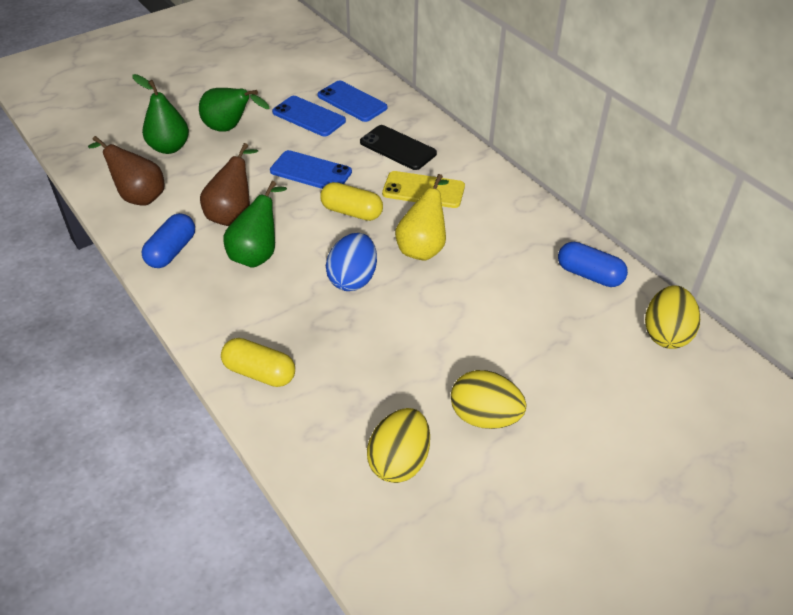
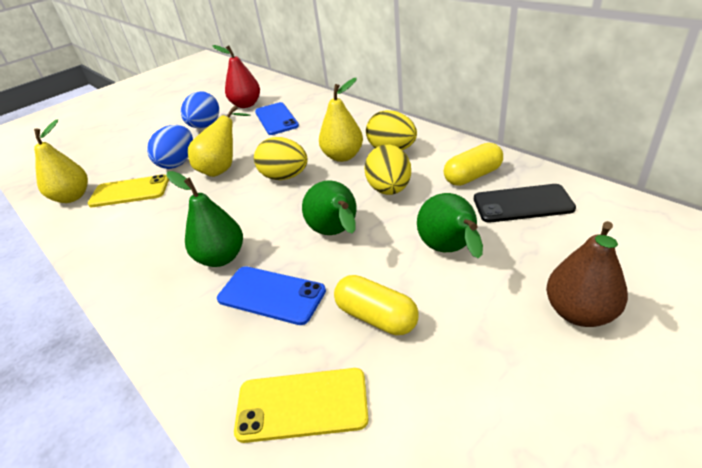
blue capsule: 2 -> 0
blue egg: 1 -> 2
blue phone: 3 -> 2
brown pear: 2 -> 1
red pear: 0 -> 1
yellow pear: 1 -> 3
yellow phone: 1 -> 2

